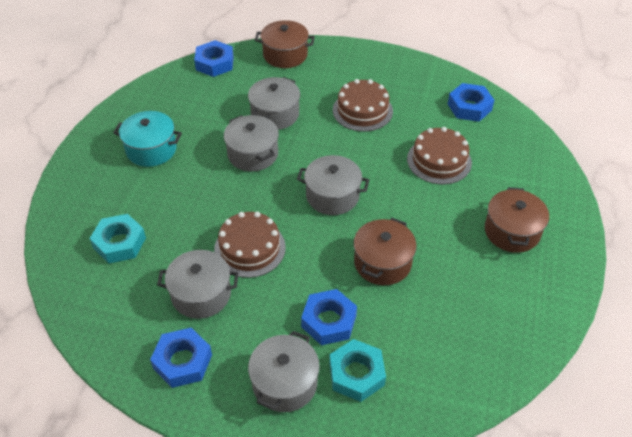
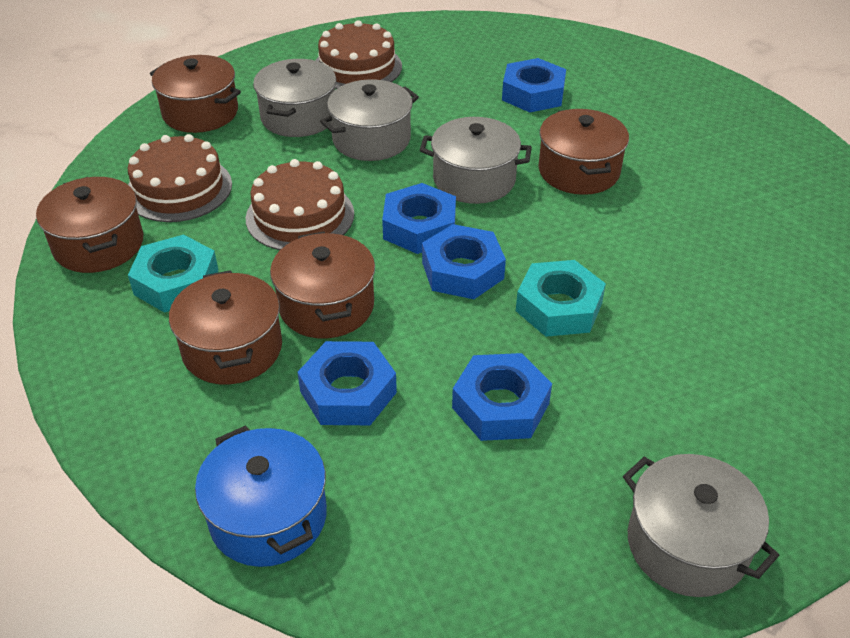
blue nut: 4 -> 5
blue pot: 0 -> 1
brown pot: 3 -> 5
grey pot: 5 -> 4
turquoise pot: 1 -> 0

